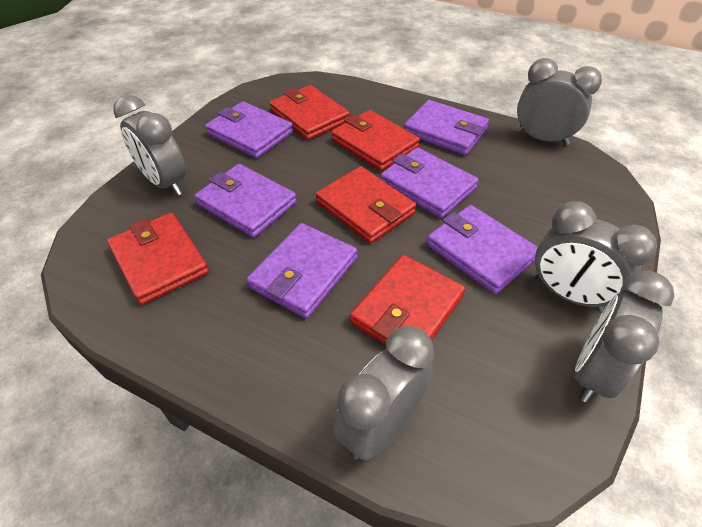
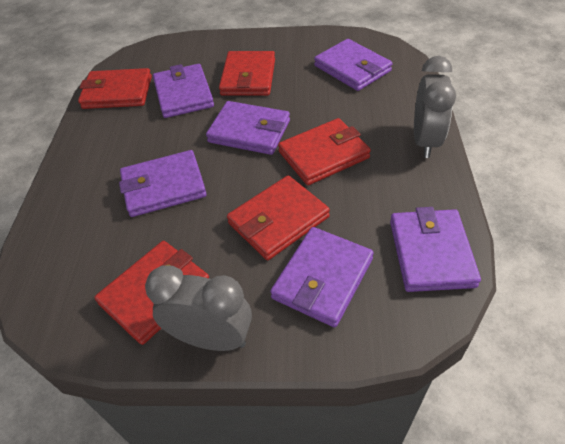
grey clock: 5 -> 2

